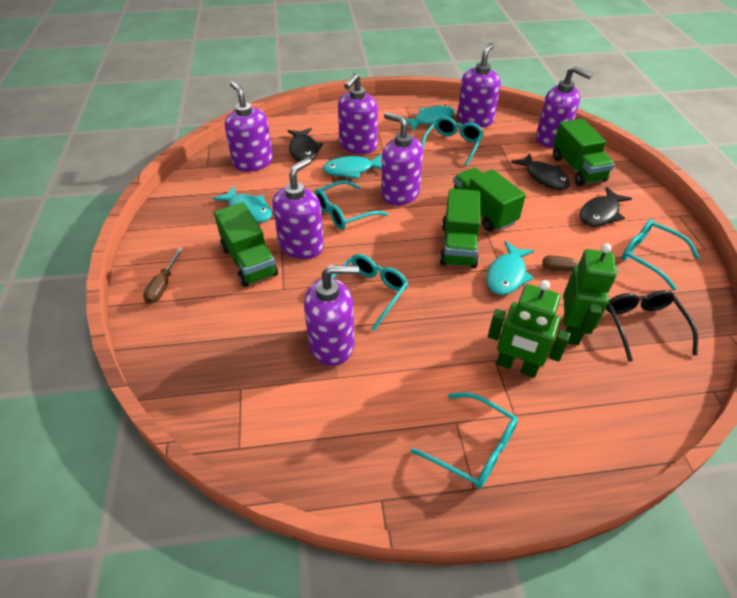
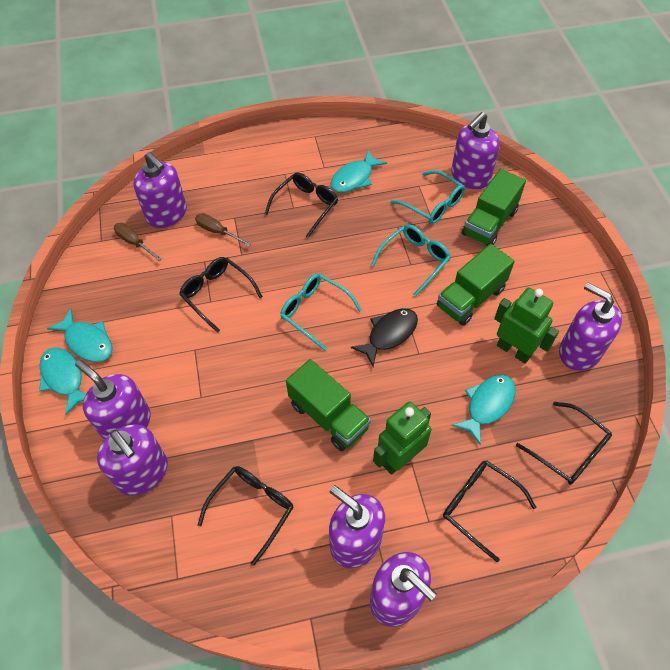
black fish: 3 -> 1
black glasses: 1 -> 5
green truck: 4 -> 3
turquoise glasses: 5 -> 3

